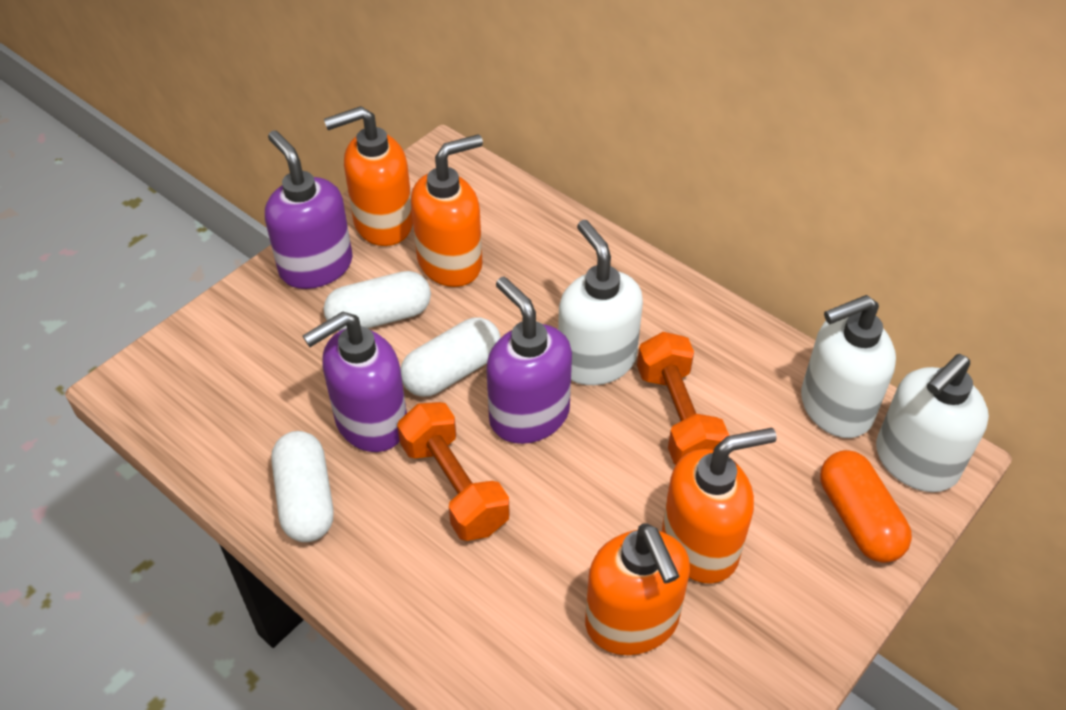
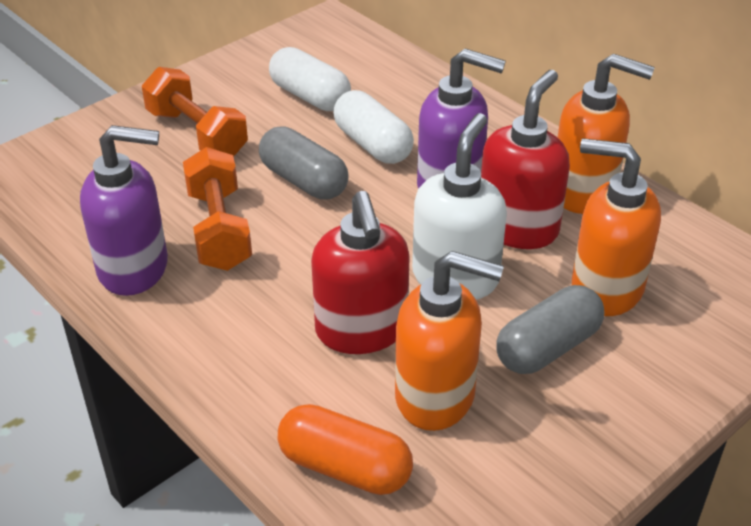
grey capsule: 0 -> 2
orange soap dispenser: 4 -> 3
purple soap dispenser: 3 -> 2
red soap dispenser: 0 -> 2
white capsule: 3 -> 2
white soap dispenser: 3 -> 1

